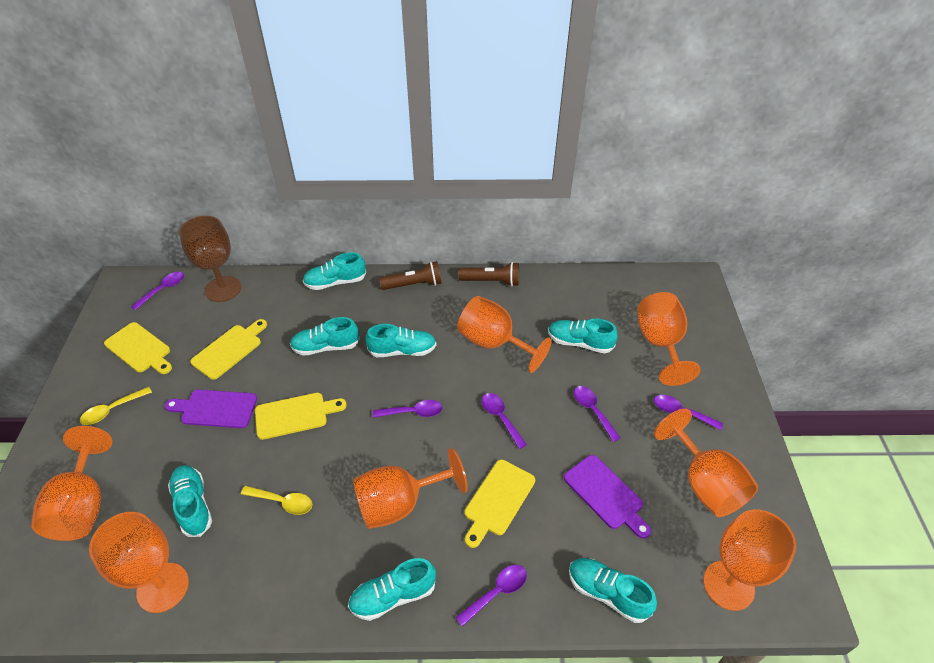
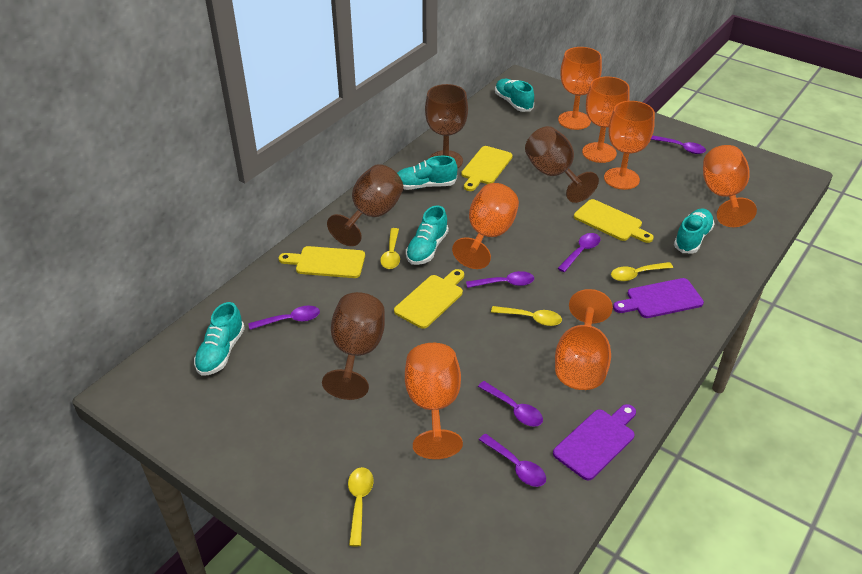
brown flashlight: 2 -> 0
brown goblet: 1 -> 4
turquoise shoe: 7 -> 5
yellow spoon: 2 -> 4

